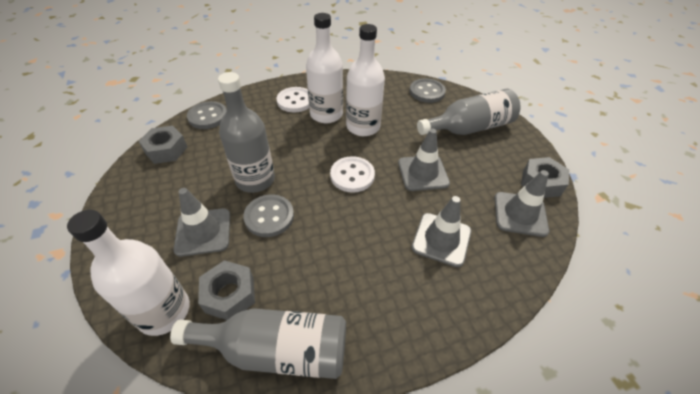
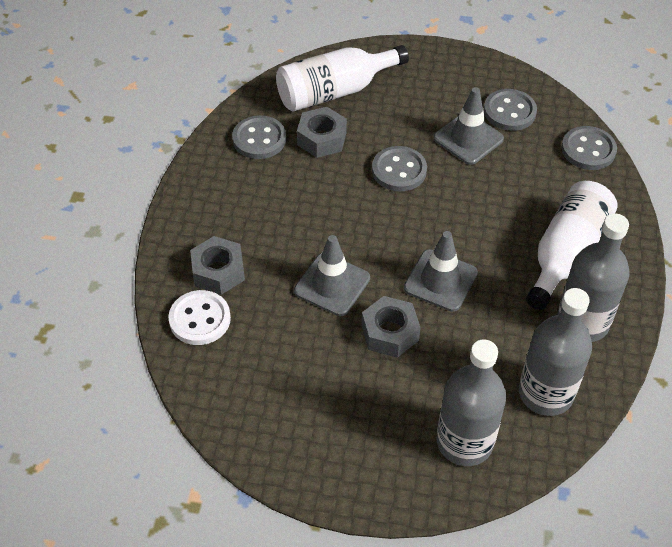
grey button: 3 -> 4
grey traffic cone: 4 -> 3
white bottle: 3 -> 2
white button: 2 -> 1

